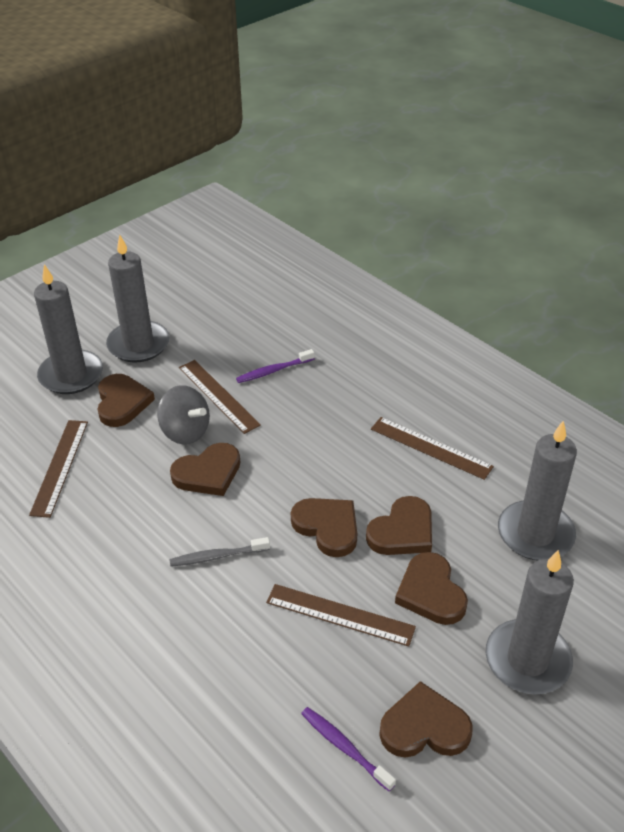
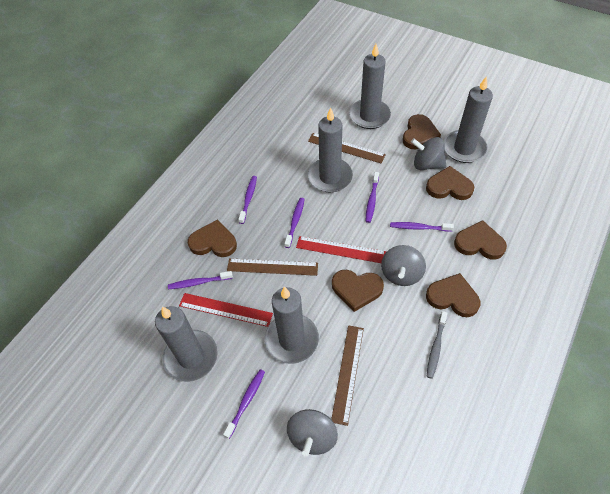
brown ruler: 4 -> 3
grey candle: 4 -> 5
grey spinning top: 1 -> 3
purple toothbrush: 2 -> 6
red ruler: 0 -> 2

